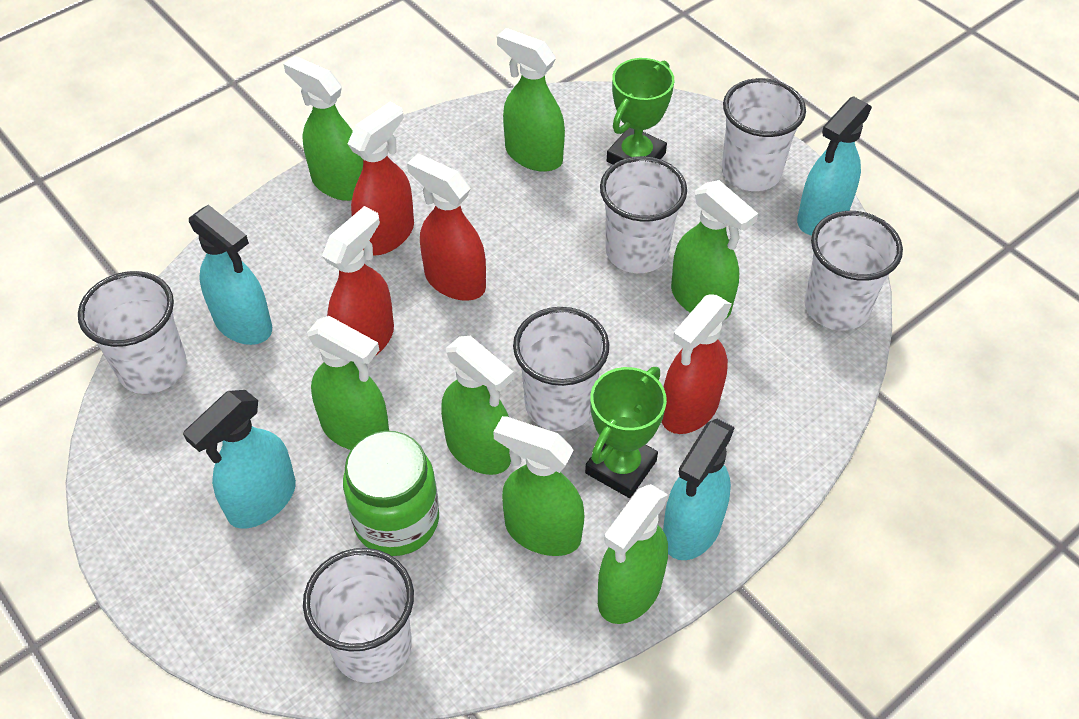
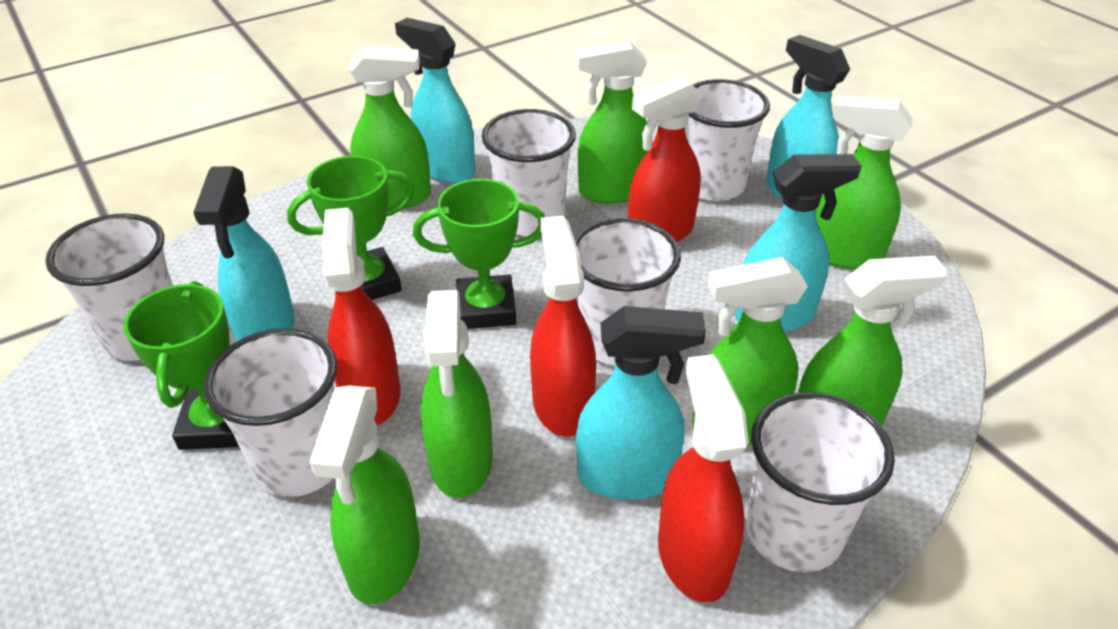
green jar: 1 -> 0
green trophy: 2 -> 3
turquoise spray bottle: 4 -> 5

